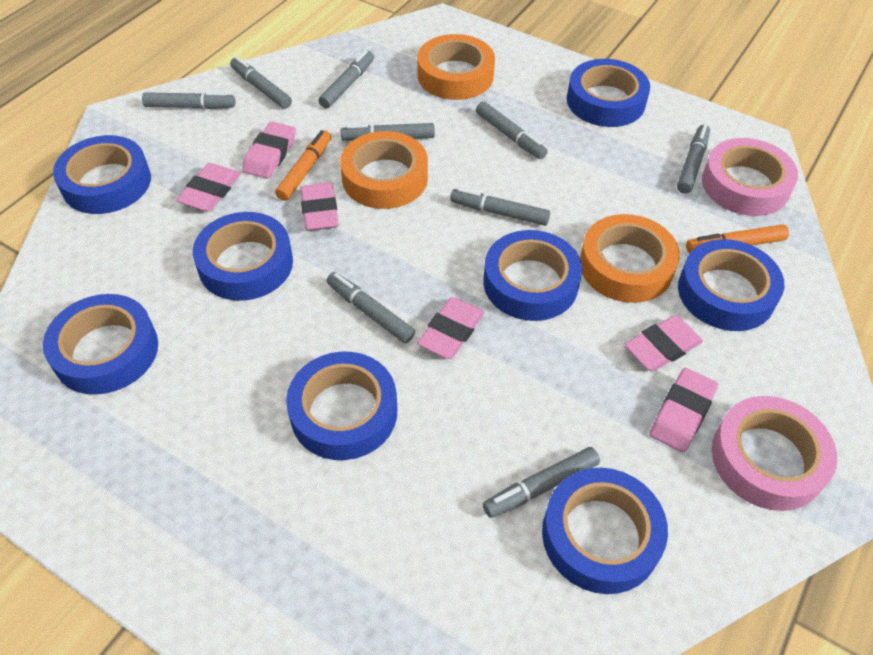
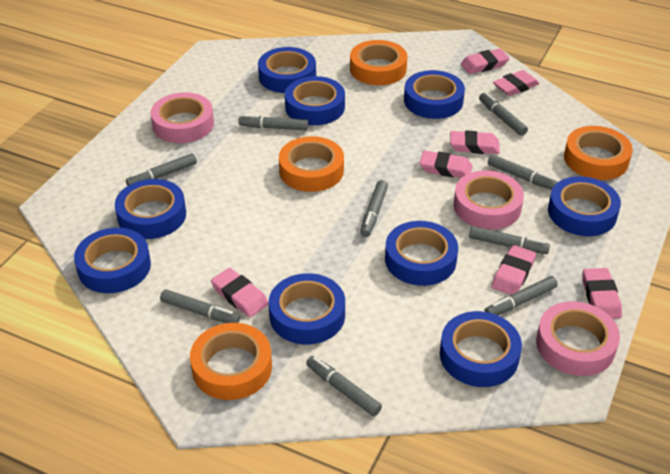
blue tape: 8 -> 9
orange marker: 2 -> 0
orange tape: 3 -> 4
pink eraser: 6 -> 7
pink tape: 2 -> 3

